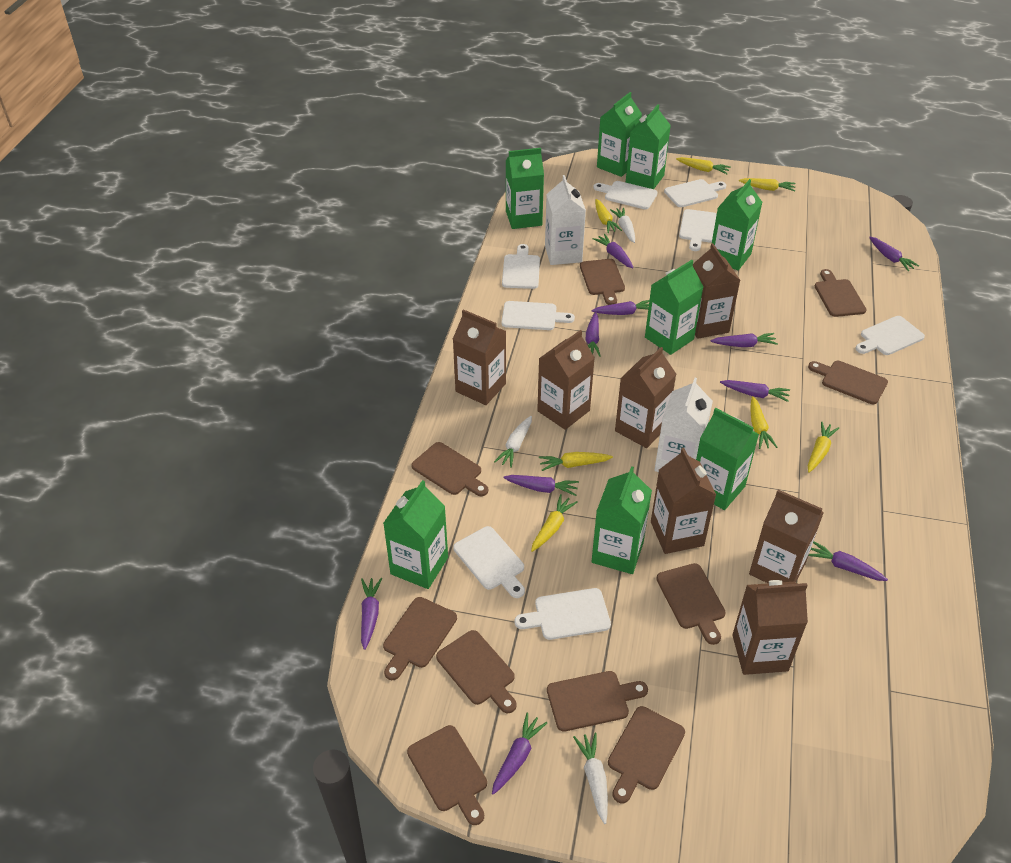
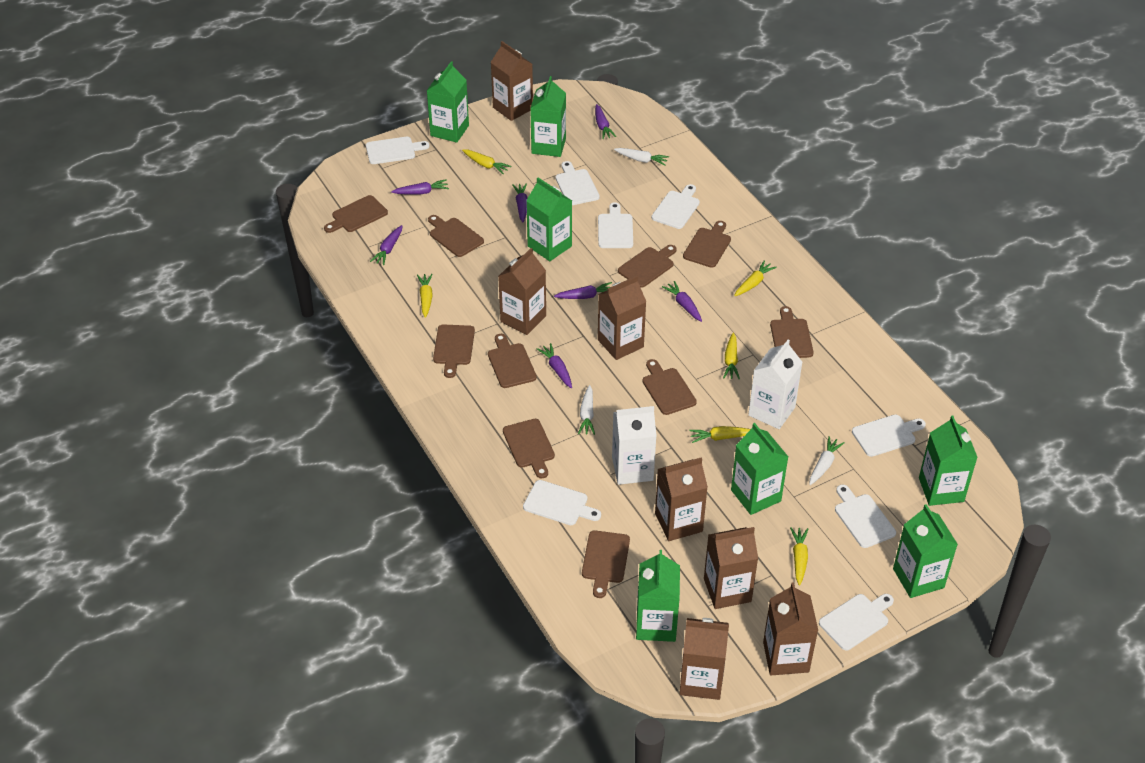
green carton: 8 -> 7
purple carrot: 10 -> 7
yellow carrot: 7 -> 6

